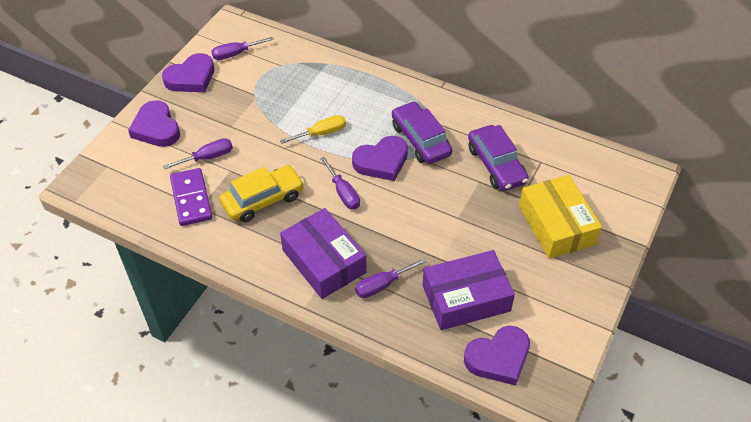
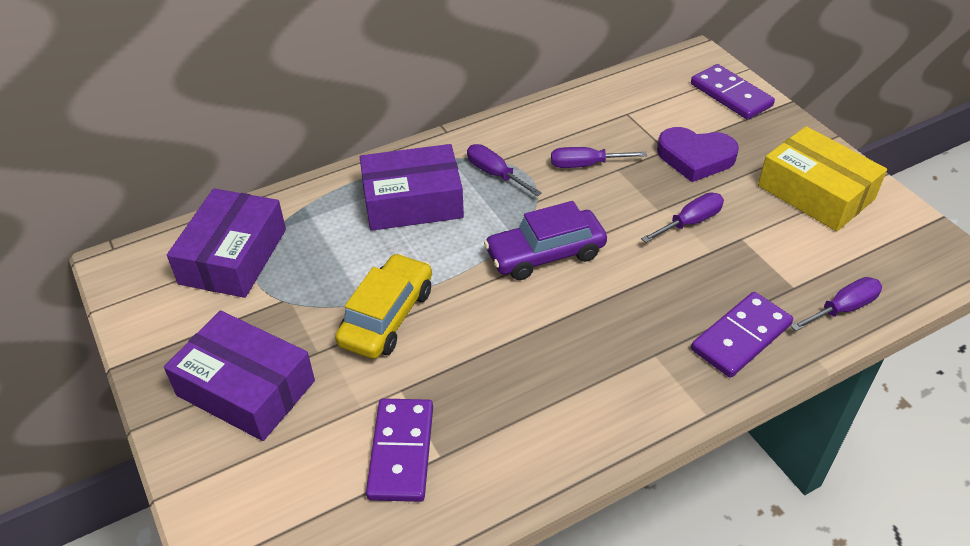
purple box: 2 -> 3
purple car: 2 -> 1
purple domino: 1 -> 3
purple heart: 4 -> 1
yellow screwdriver: 1 -> 0

